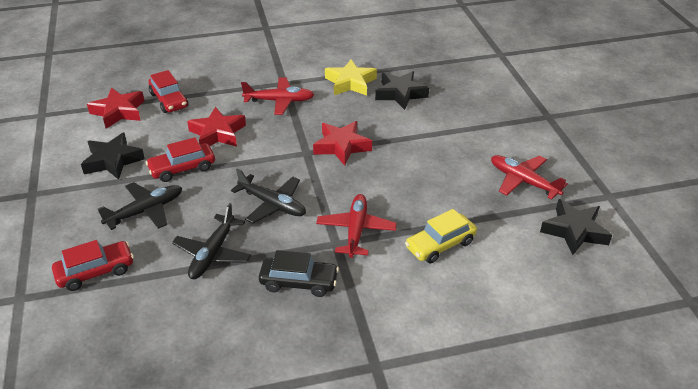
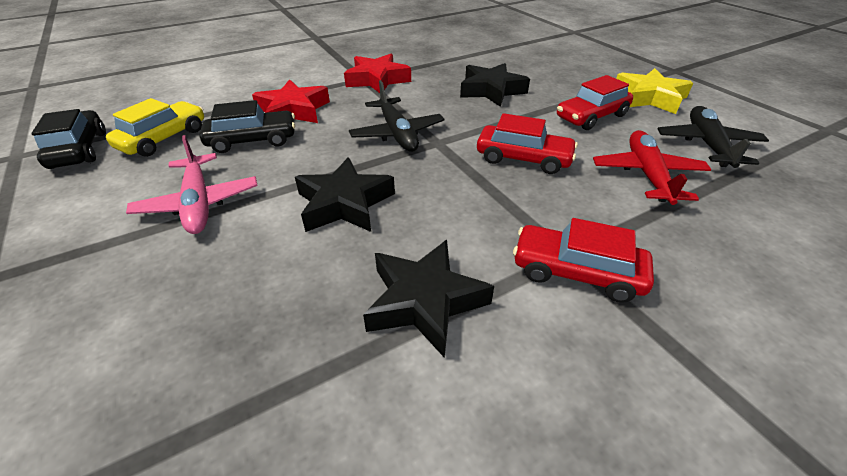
black car: 1 -> 2
black plane: 3 -> 2
pink plane: 0 -> 1
red plane: 3 -> 1
red star: 3 -> 2

